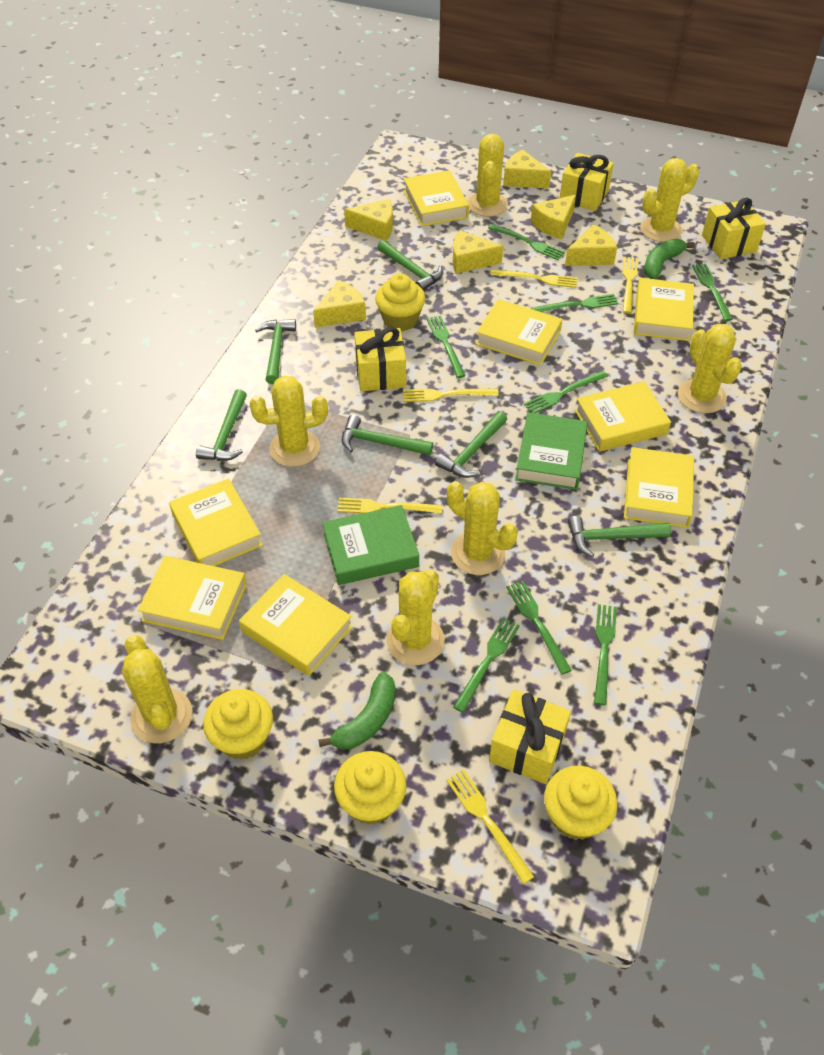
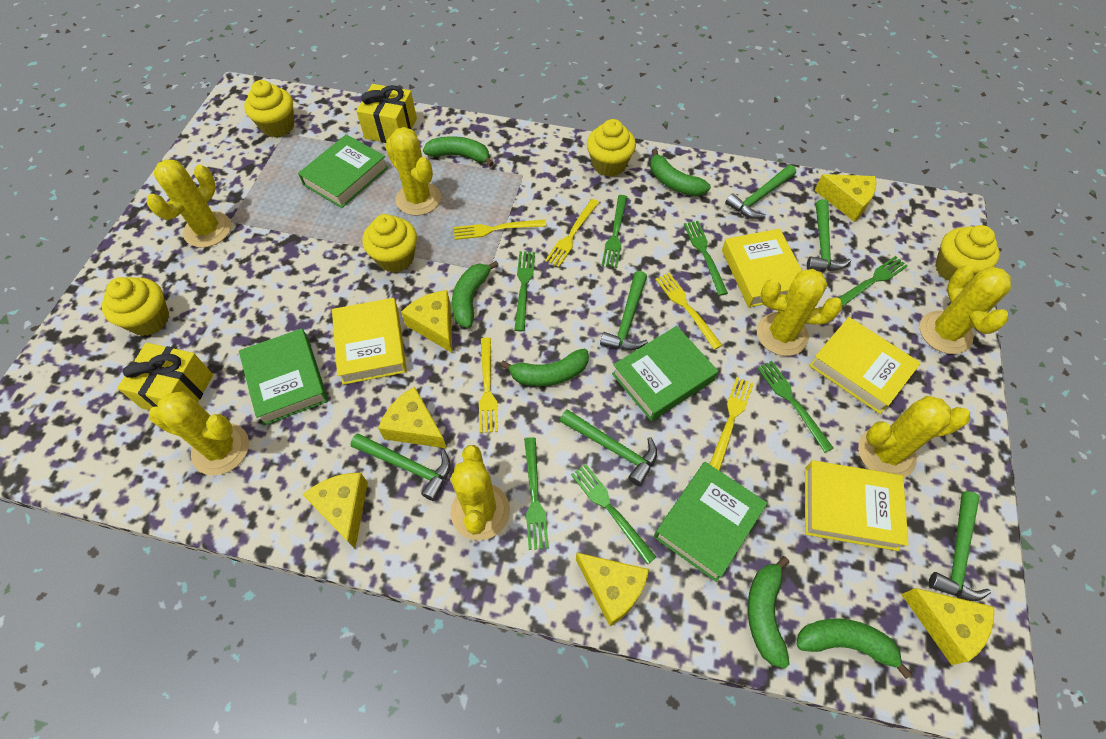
green banana: 2 -> 6
green book: 2 -> 4
green fork: 8 -> 7
yellow book: 8 -> 4
yellow cupcake: 4 -> 5
yellow gift: 4 -> 2

